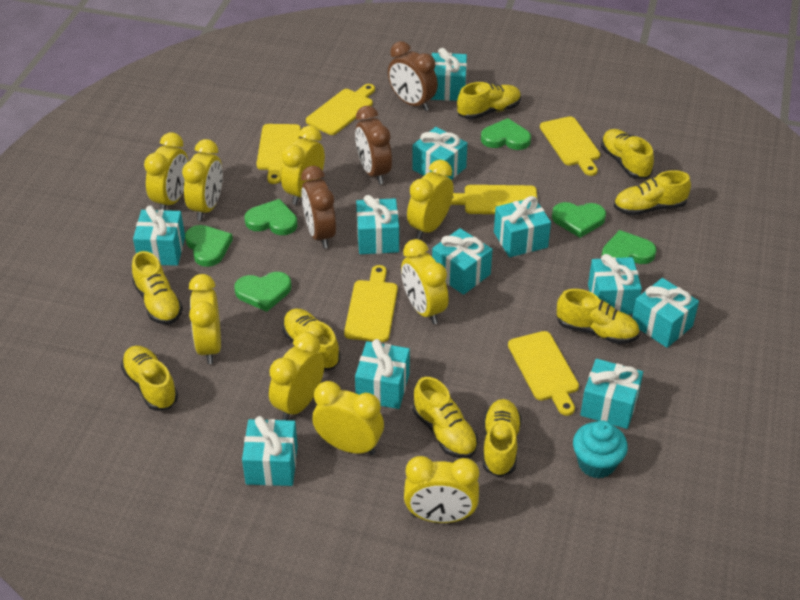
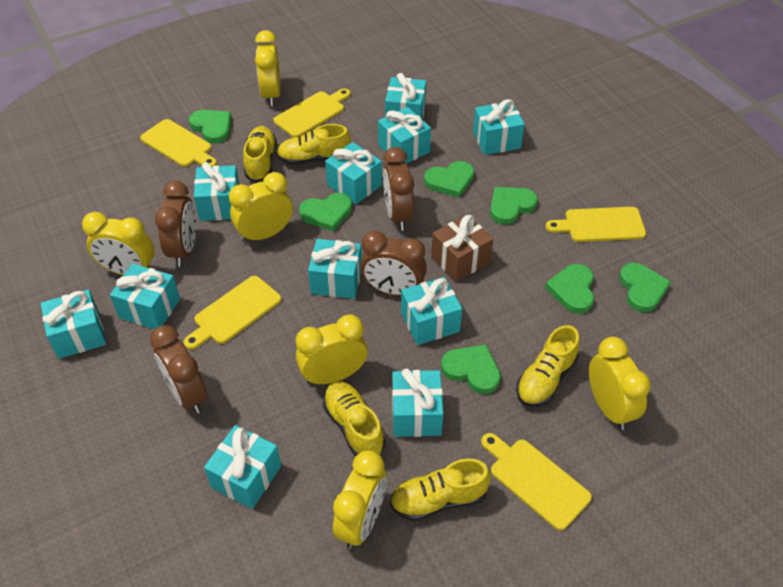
brown clock: 3 -> 4
brown gift: 0 -> 1
green heart: 6 -> 7
turquoise cupcake: 1 -> 0
yellow clock: 9 -> 6
yellow cutting board: 6 -> 5
yellow shoe: 9 -> 5

